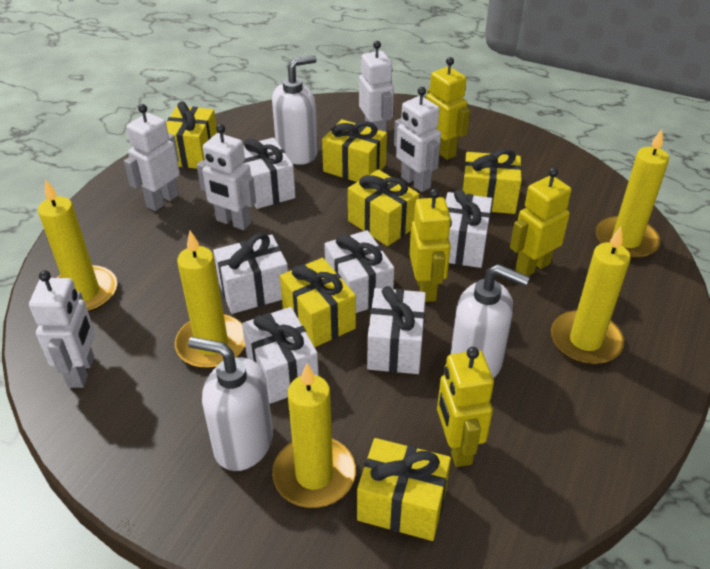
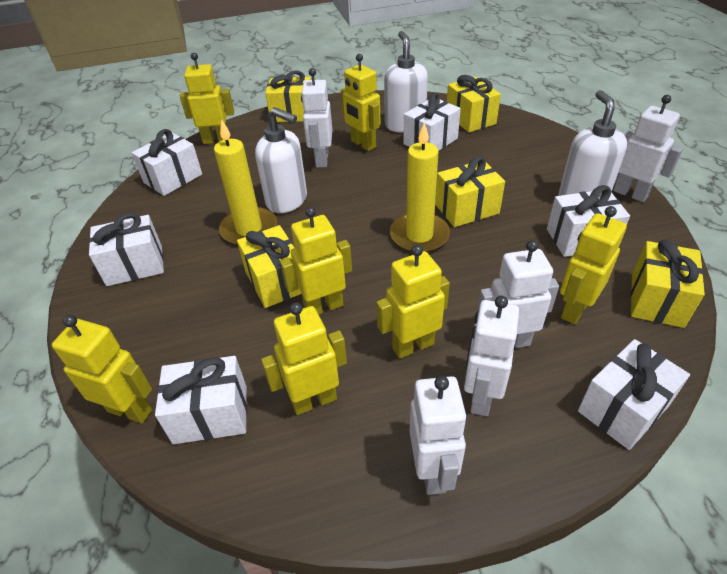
yellow candle: 5 -> 2
yellow gift: 6 -> 5
yellow robot: 4 -> 7

